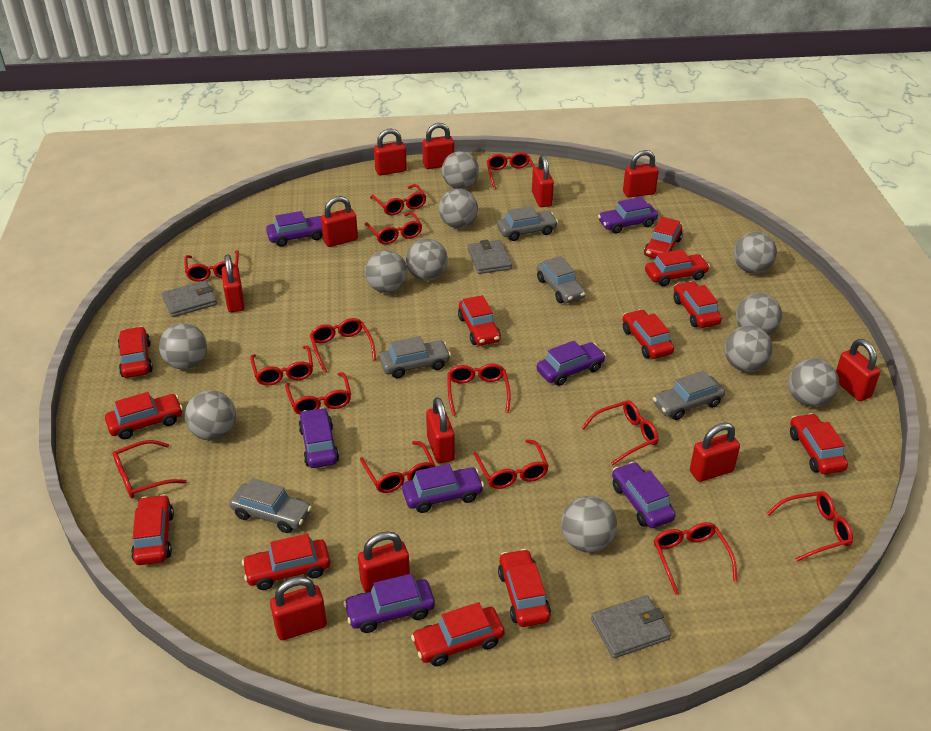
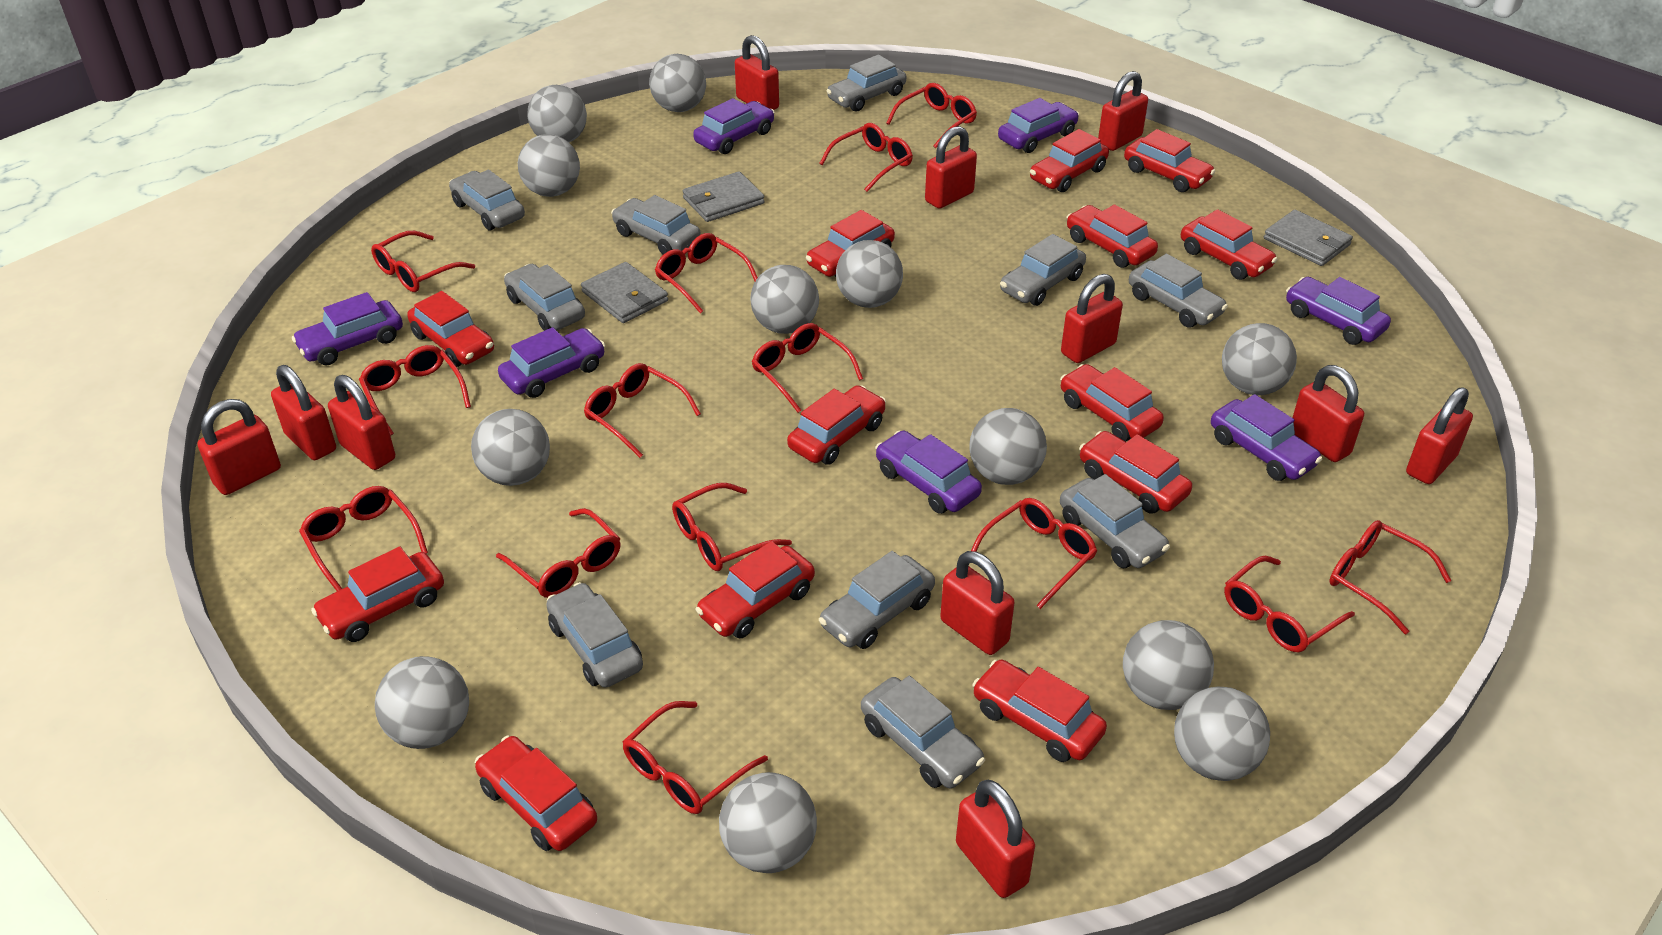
grey ball: 11 -> 12
grey car: 5 -> 10
red car: 12 -> 13

